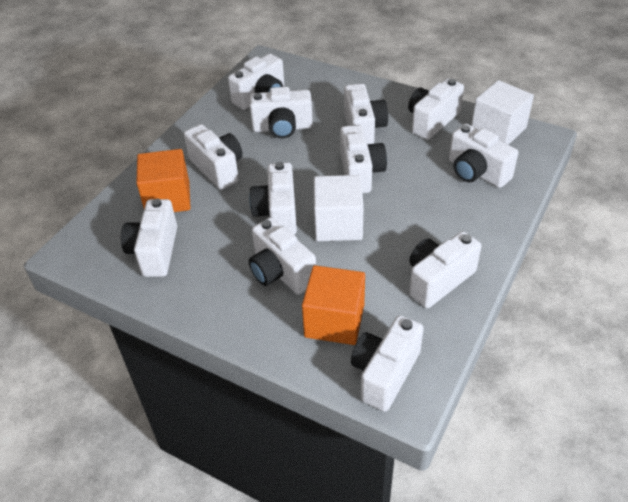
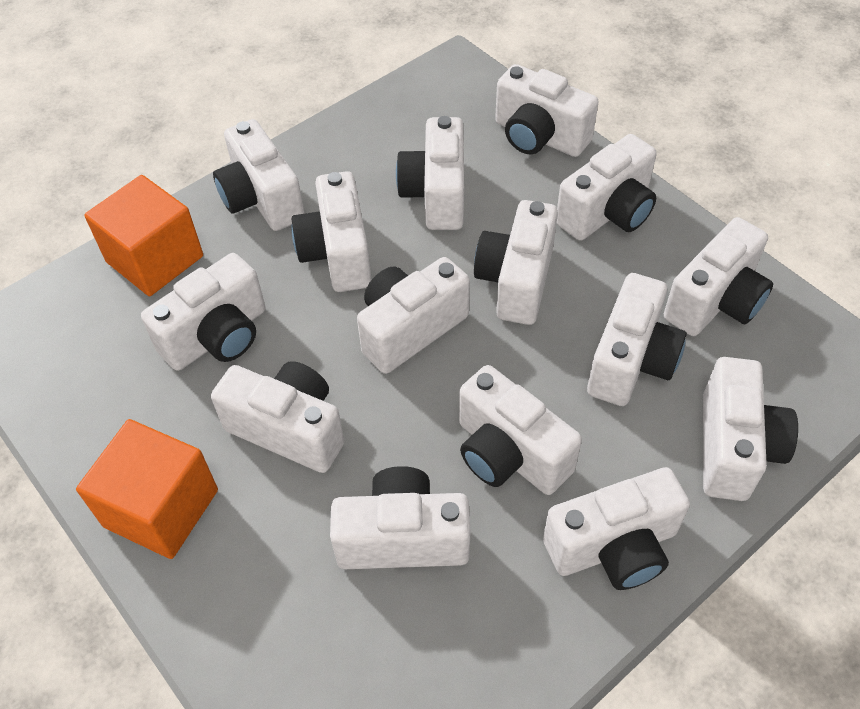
white camera: 12 -> 15
white cube: 2 -> 0

